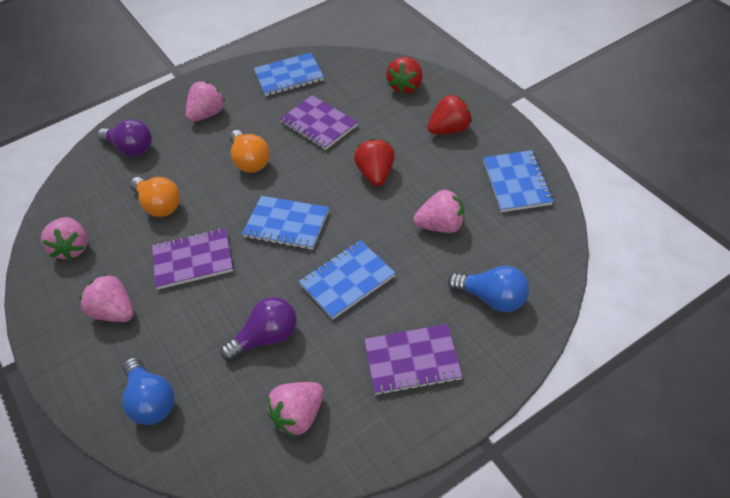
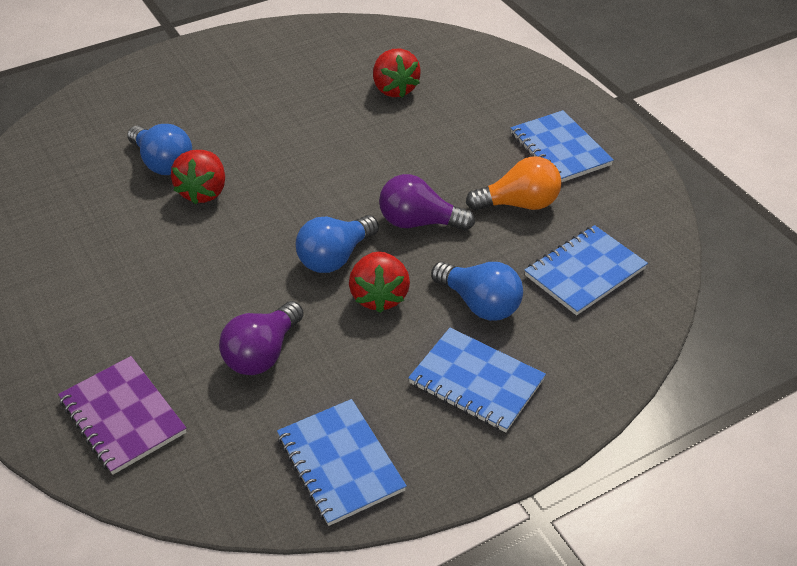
blue light bulb: 2 -> 3
orange light bulb: 2 -> 1
pink strawberry: 5 -> 0
purple notebook: 3 -> 1

